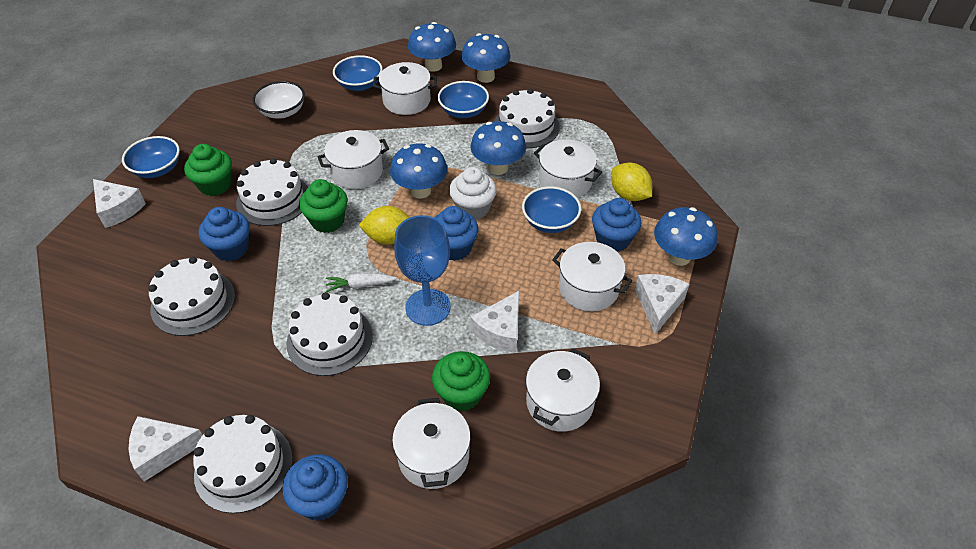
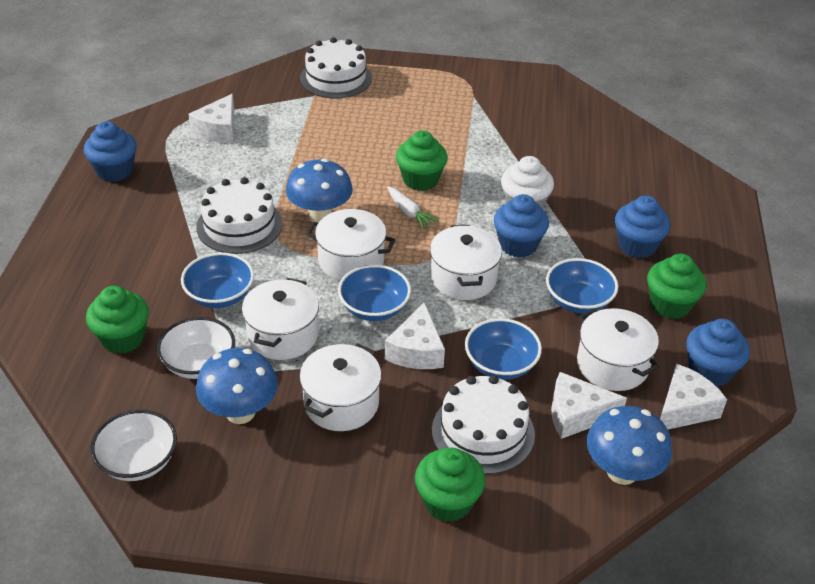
blue goblet: 1 -> 0
blue mushroom: 5 -> 3
green cupcake: 3 -> 4
white bowl: 1 -> 2
white cake: 5 -> 3
white pot: 6 -> 5
yellow lemon: 2 -> 0

